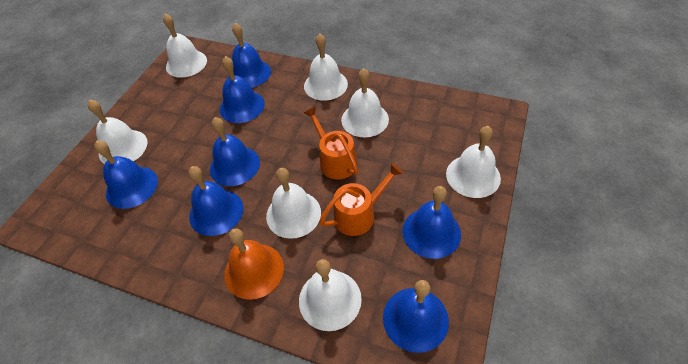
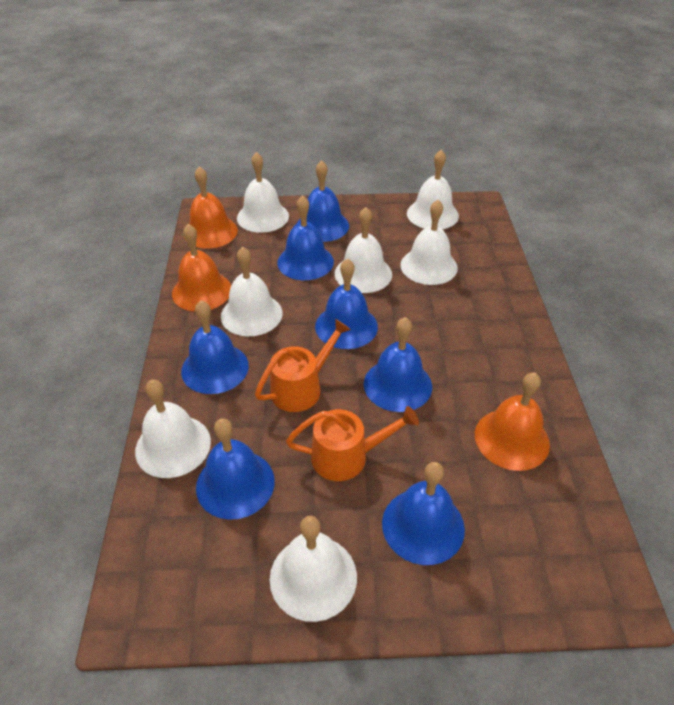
orange bell: 1 -> 3

